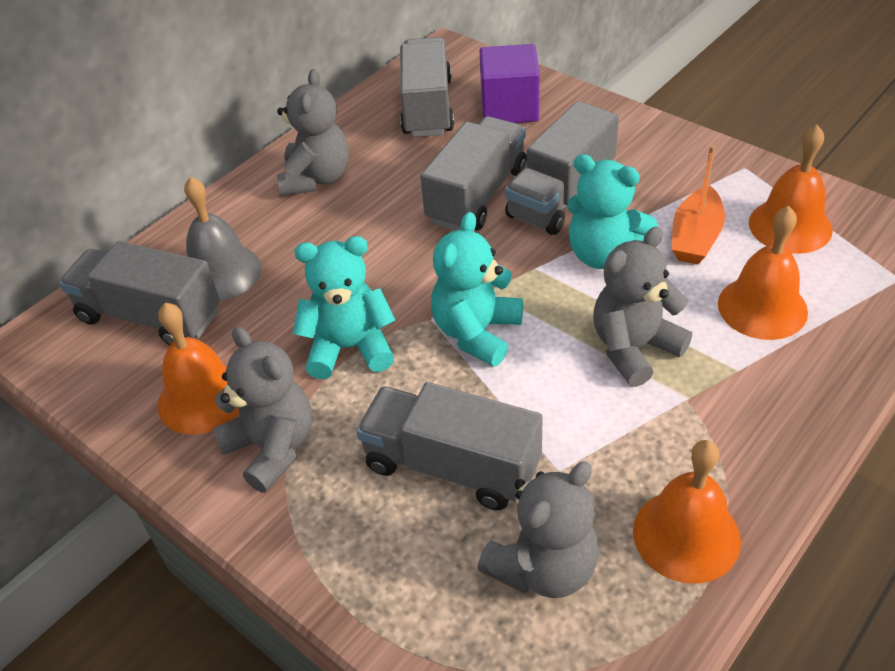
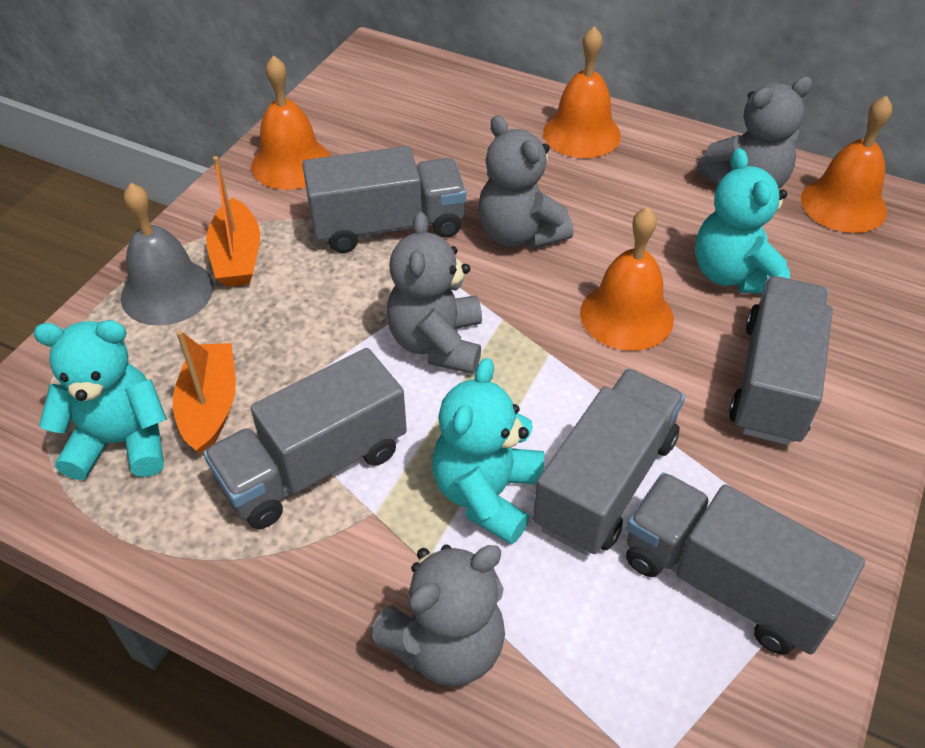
orange boat: 1 -> 2
purple cube: 1 -> 0

